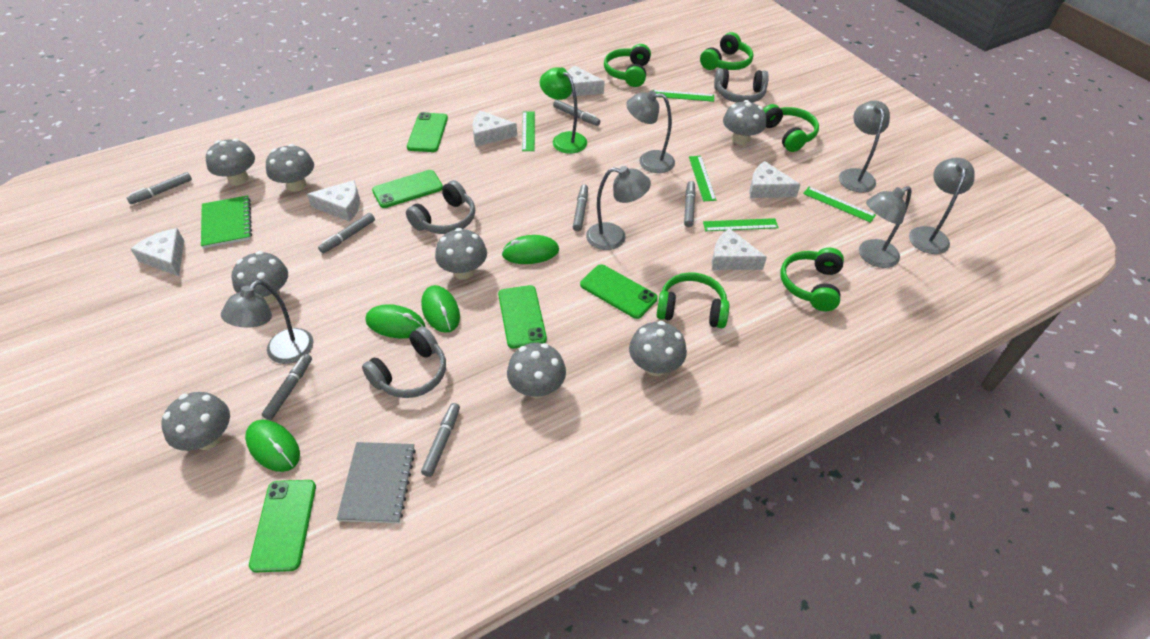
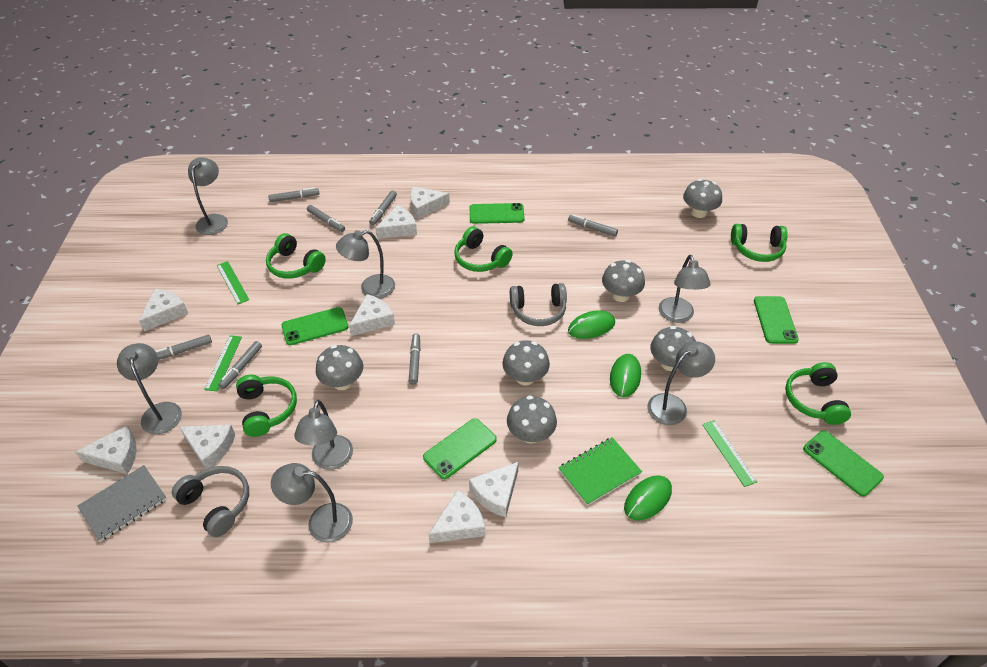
green lamp: 1 -> 0
green mouse: 4 -> 3
green ruler: 5 -> 3
grey headphones: 3 -> 2
grey lamp: 6 -> 7
grey mushroom: 8 -> 6
white cheese: 6 -> 8

